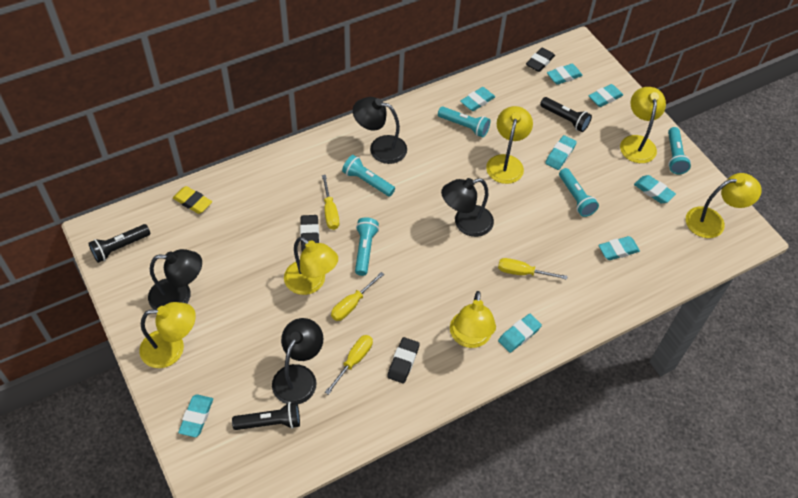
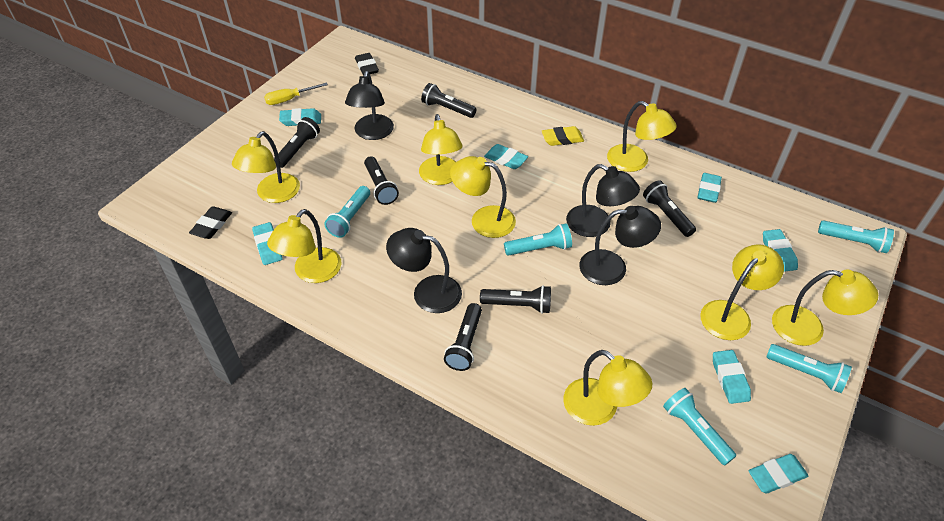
black eraser: 3 -> 2
black flashlight: 3 -> 6
turquoise eraser: 8 -> 7
yellow lamp: 6 -> 8
yellow screwdriver: 4 -> 1

